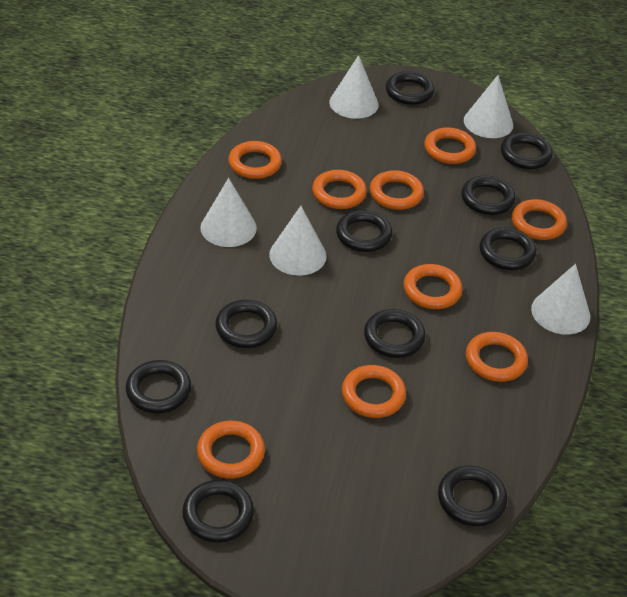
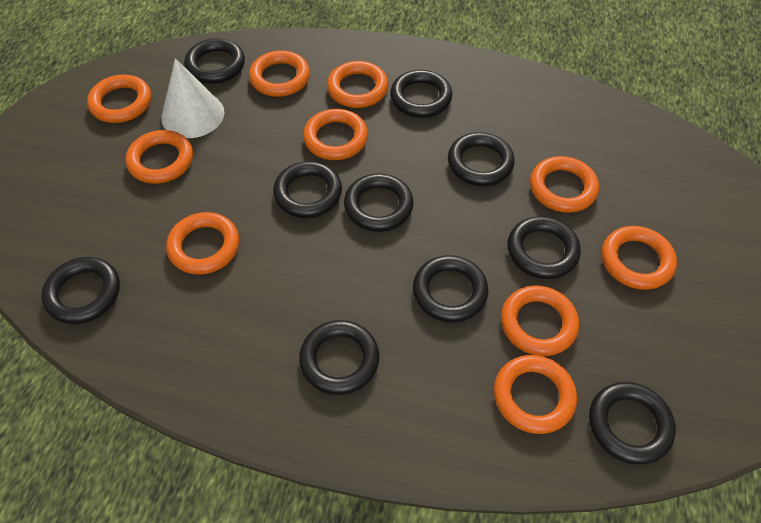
orange ring: 9 -> 10
white cone: 5 -> 1

